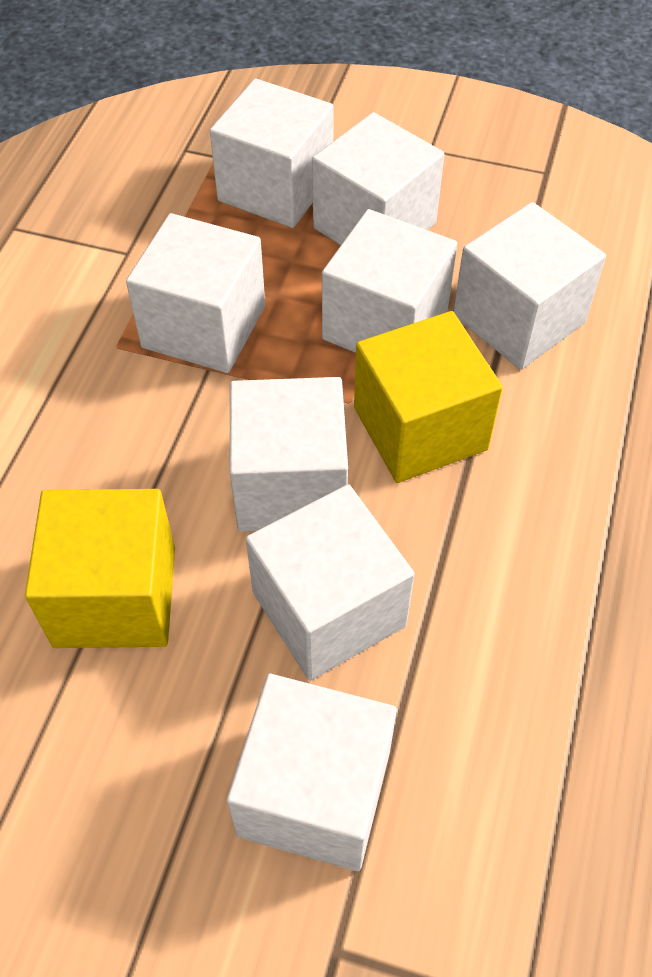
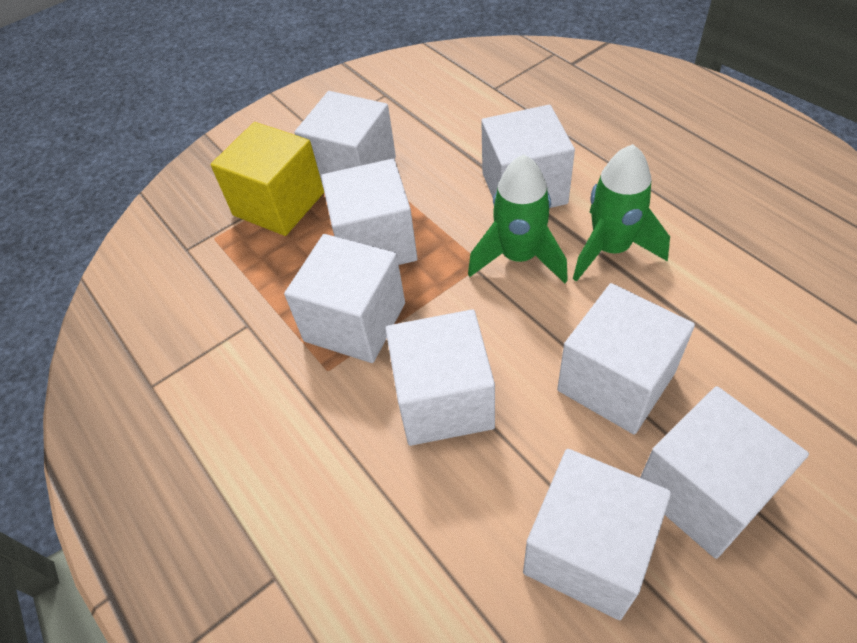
green rocket: 0 -> 2
yellow cube: 2 -> 1

